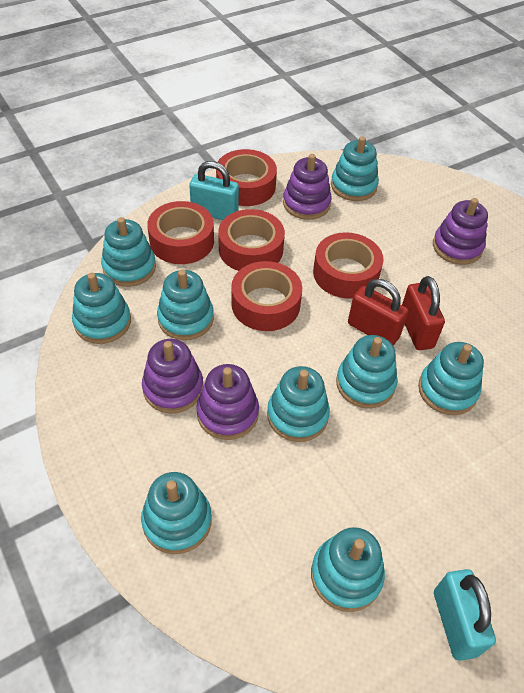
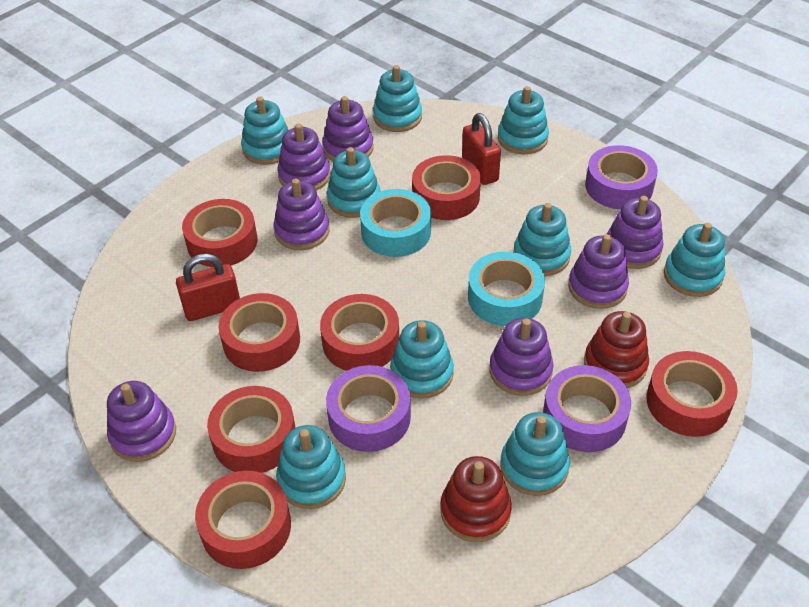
purple stacking toy: 4 -> 7
purple tape: 0 -> 3
red stacking toy: 0 -> 2
red tape: 5 -> 7
turquoise padlock: 2 -> 0
turquoise tape: 0 -> 2

